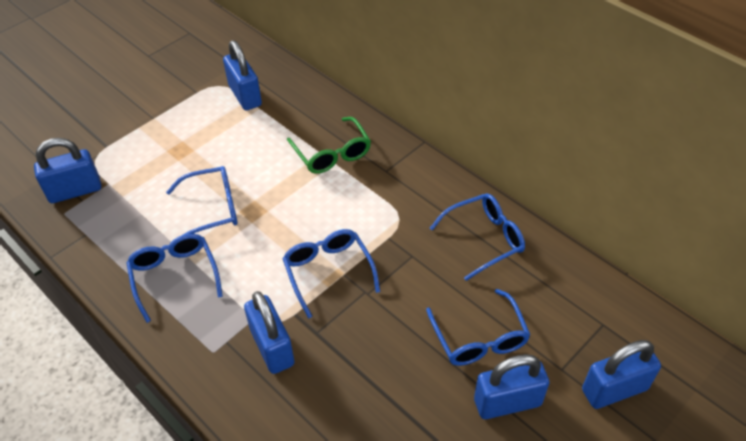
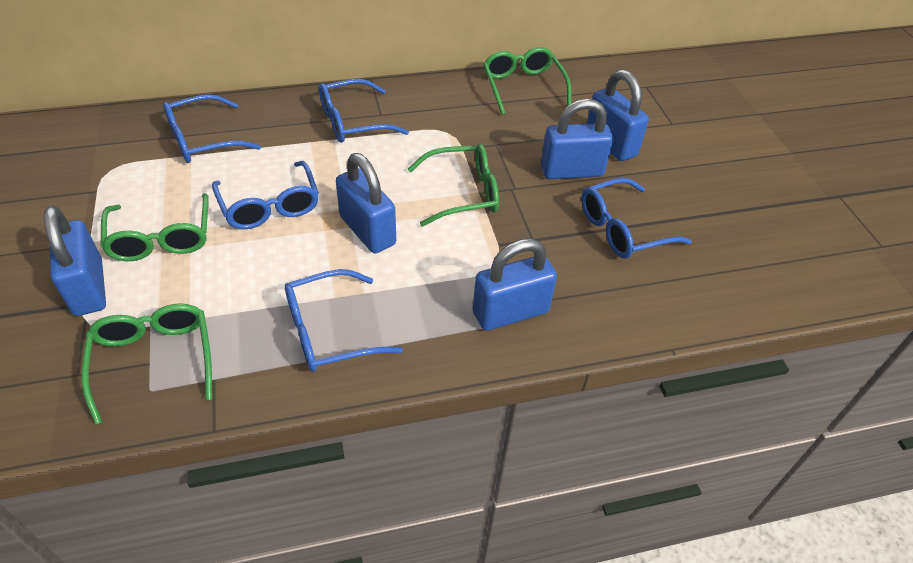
green glasses: 1 -> 4

